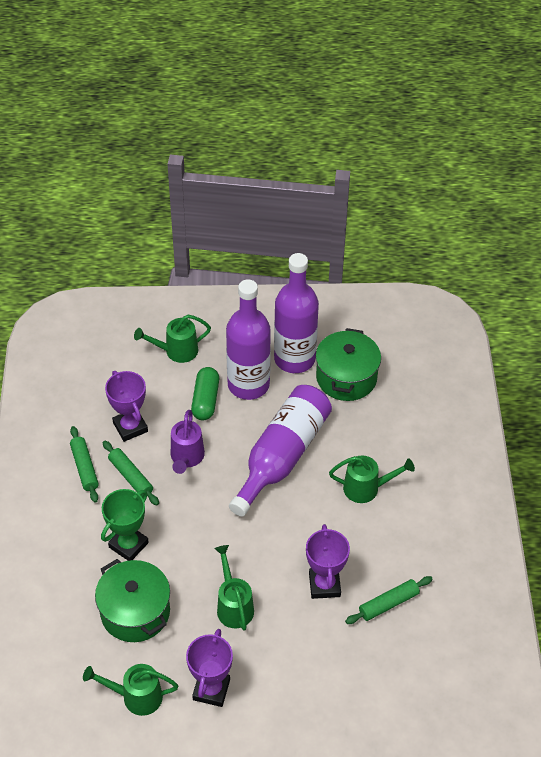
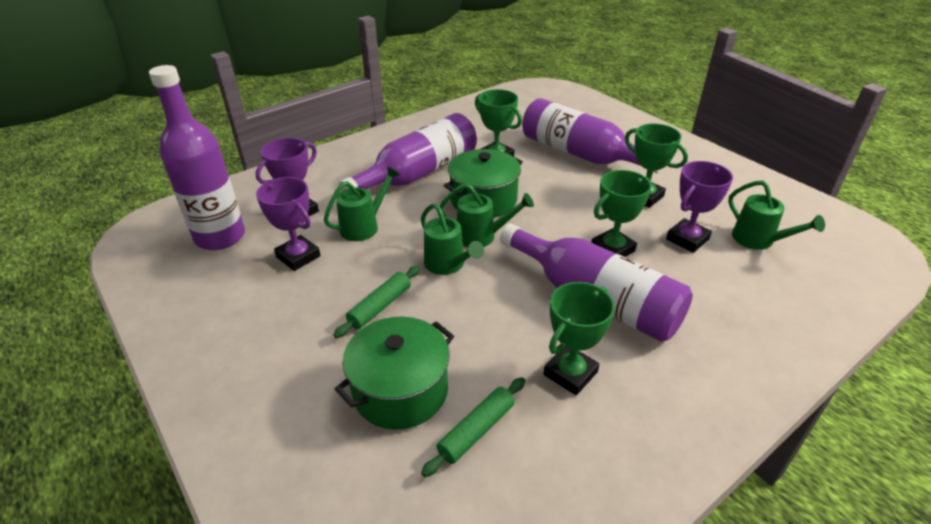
green capsule: 1 -> 0
green rolling pin: 3 -> 2
green trophy: 1 -> 4
purple bottle: 3 -> 4
purple watering can: 1 -> 0

